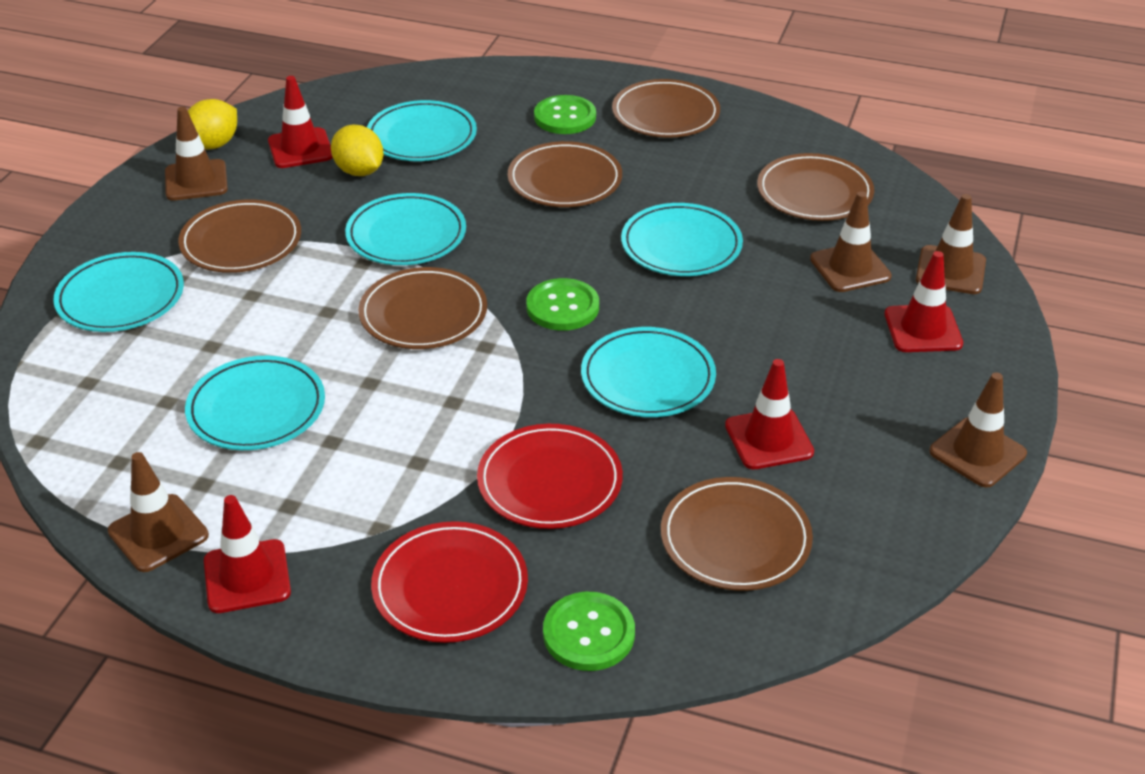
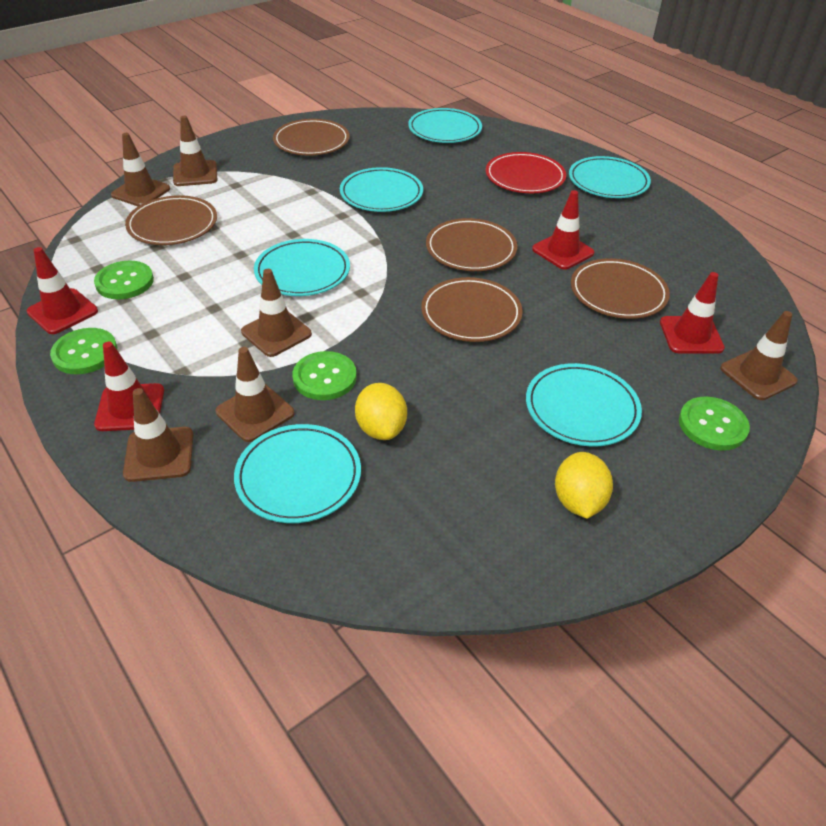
brown plate: 6 -> 5
brown traffic cone: 5 -> 6
green button: 3 -> 4
red plate: 2 -> 1

